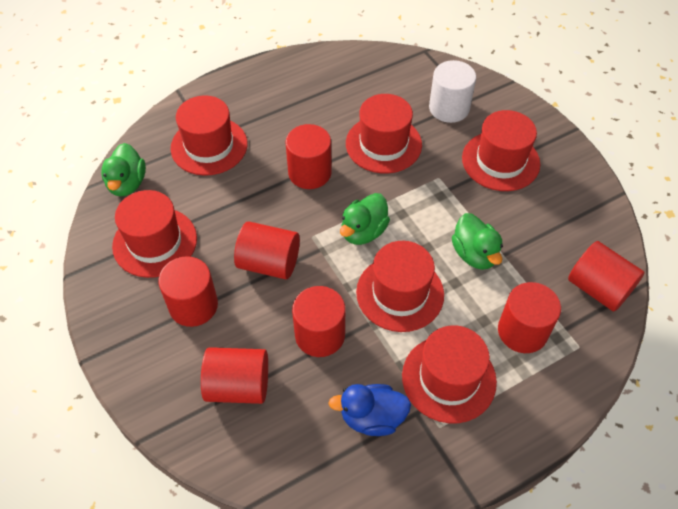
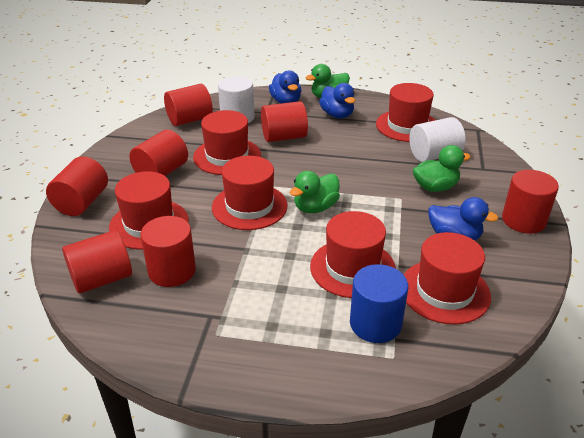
blue cylinder: 0 -> 1
blue duck: 1 -> 3
white cylinder: 1 -> 2

